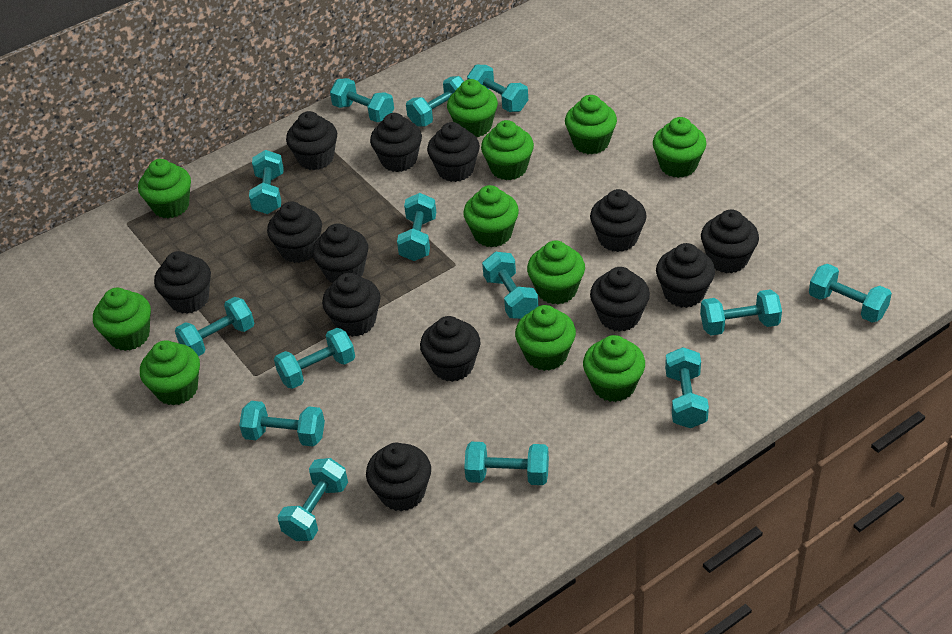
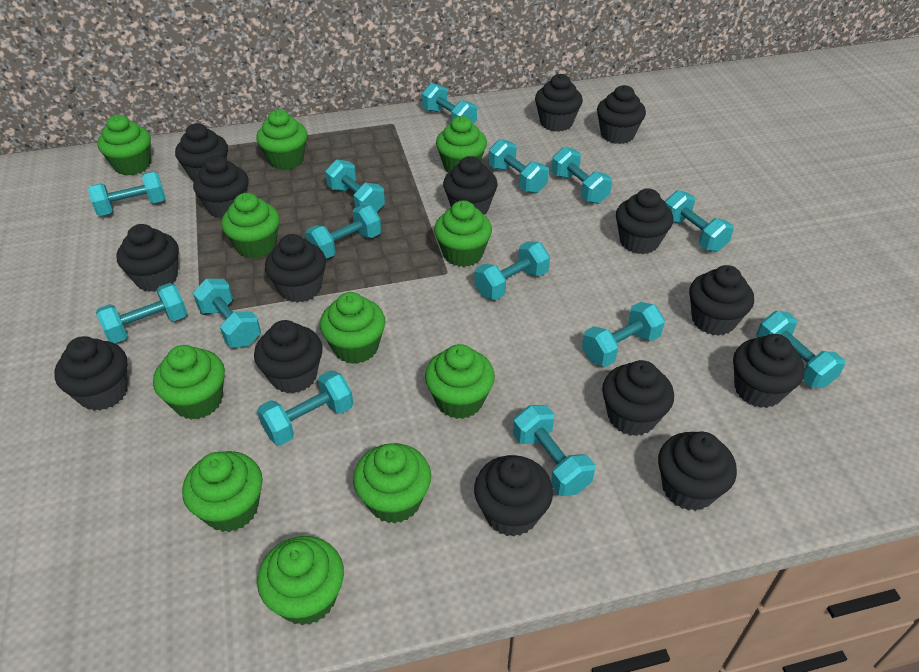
black cupcake: 13 -> 15

